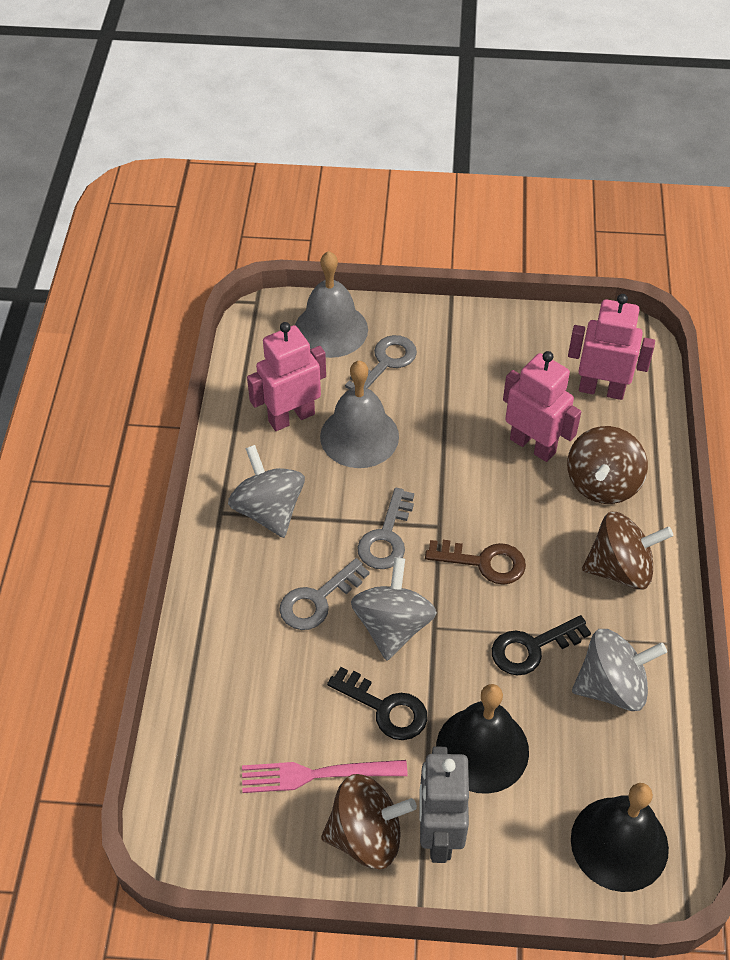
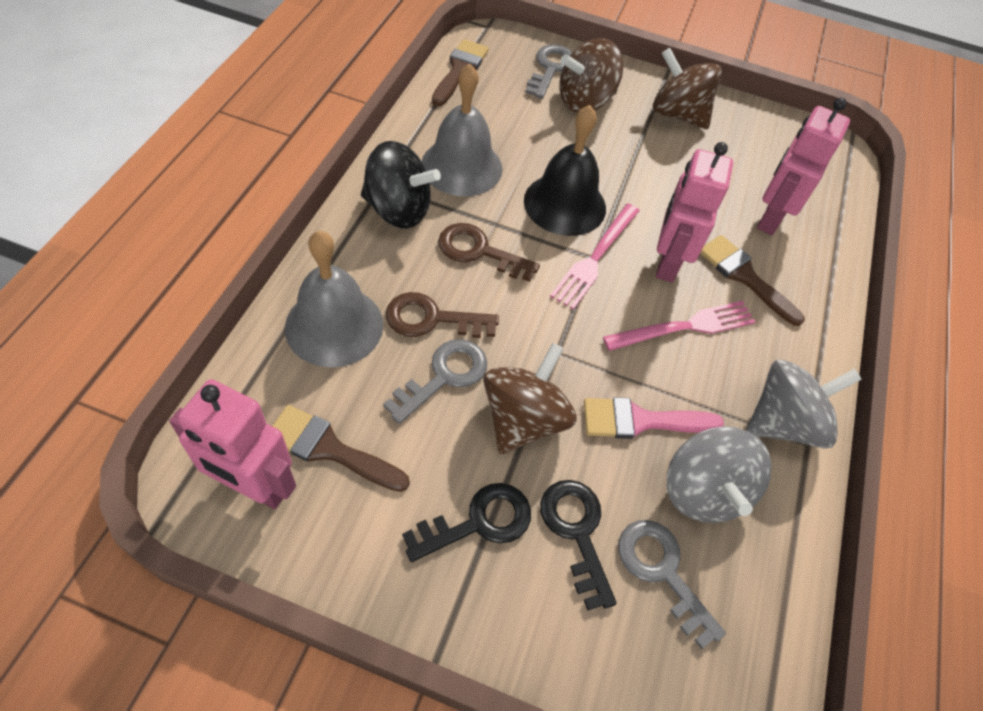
black bell: 2 -> 1
black spinning top: 0 -> 1
brown brush: 0 -> 3
brown key: 1 -> 2
grey robot: 1 -> 0
grey spinning top: 3 -> 2
pink brush: 0 -> 1
pink fork: 1 -> 2

